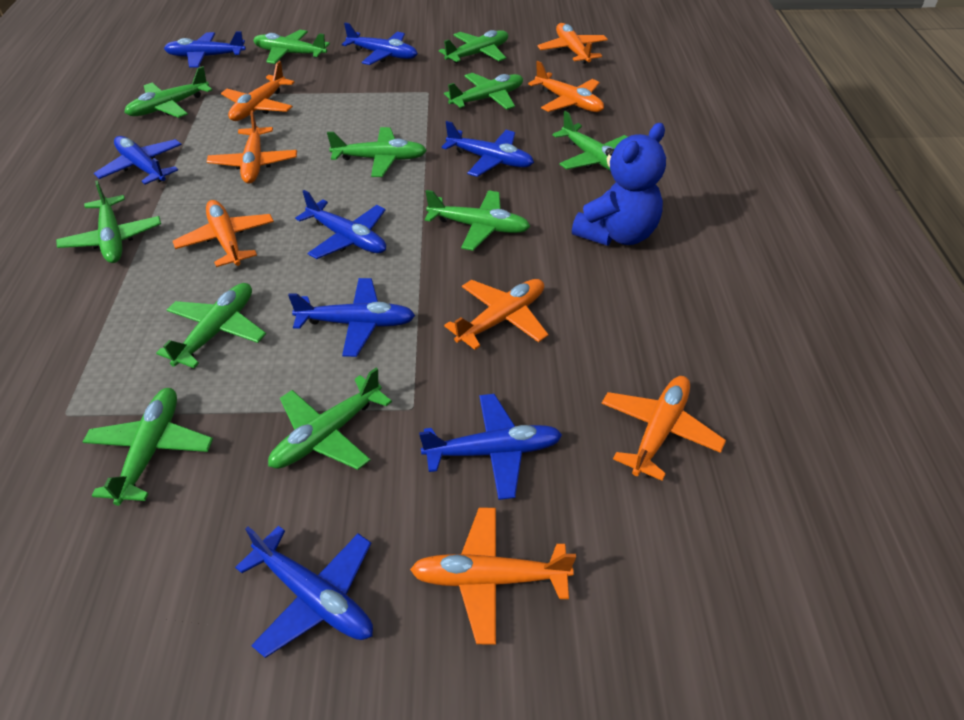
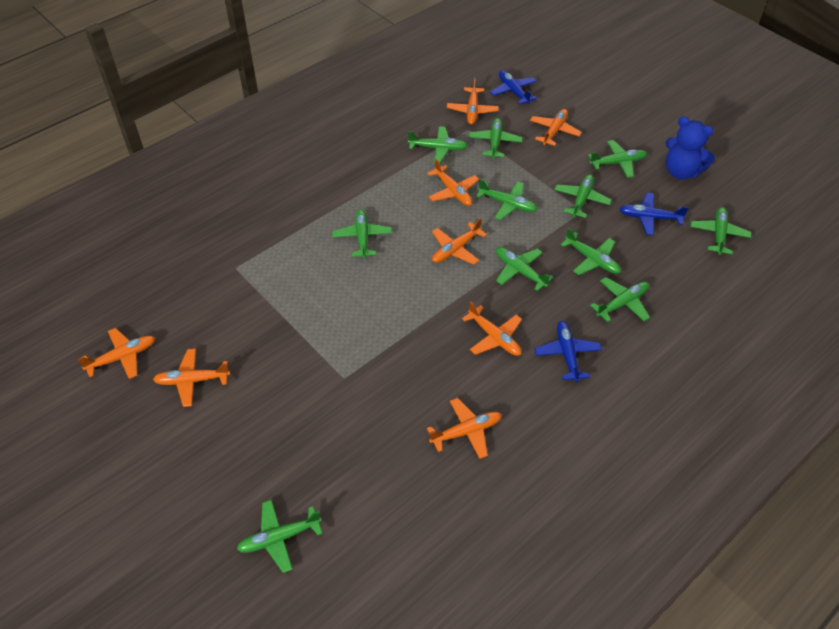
blue plane: 8 -> 3

